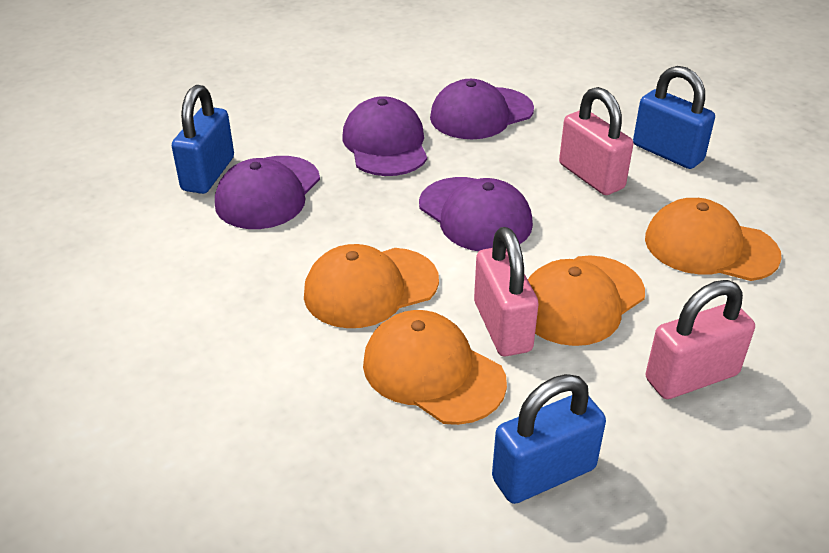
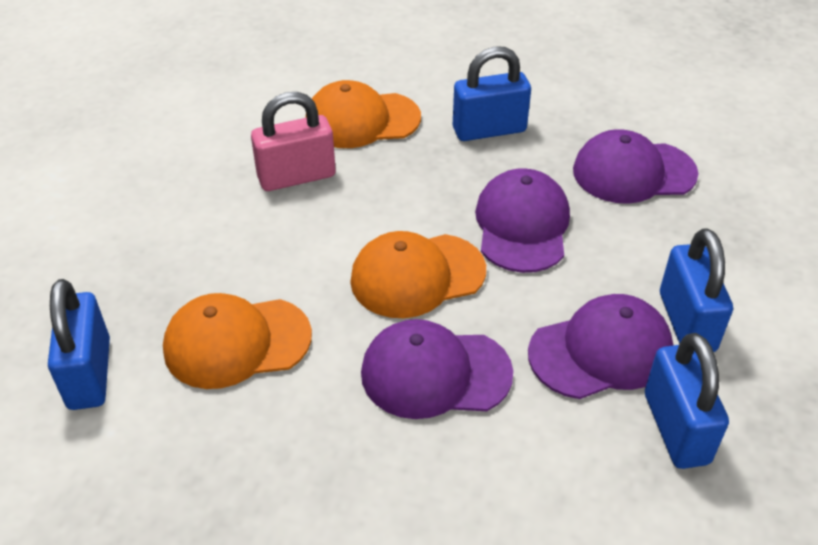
blue padlock: 3 -> 4
orange cap: 4 -> 3
pink padlock: 3 -> 1

